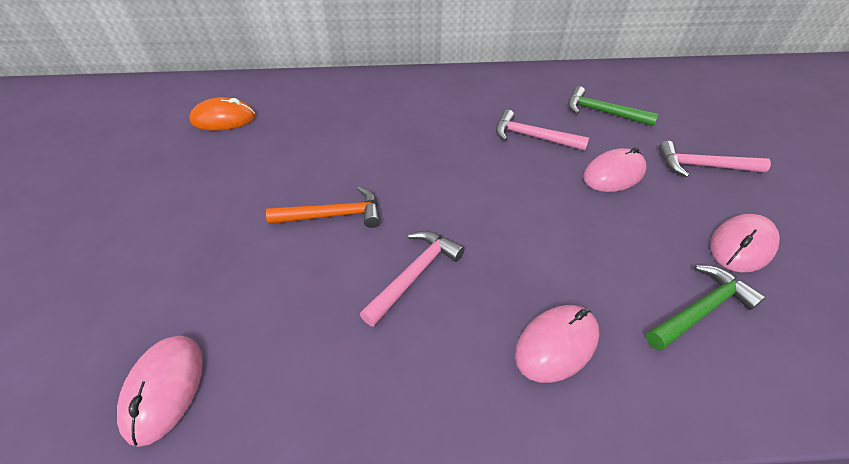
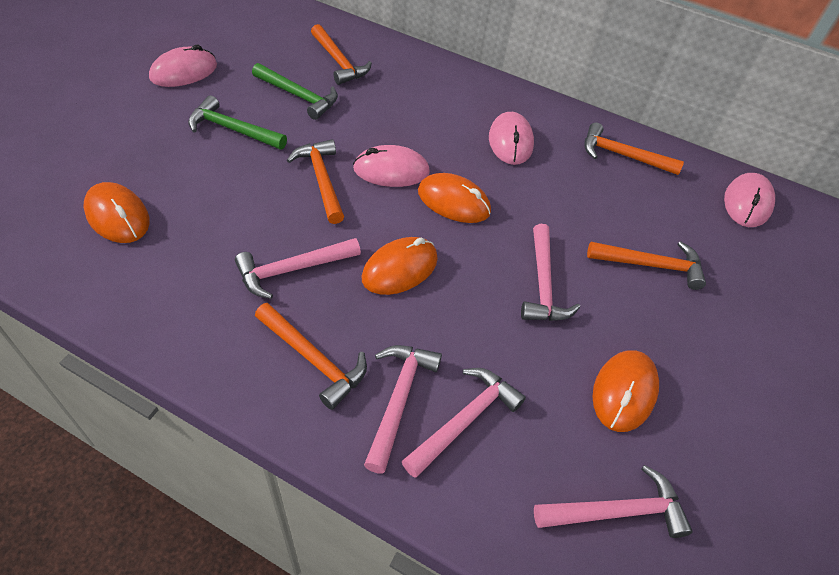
orange hammer: 1 -> 5
orange mouse: 1 -> 4
pink hammer: 3 -> 5

